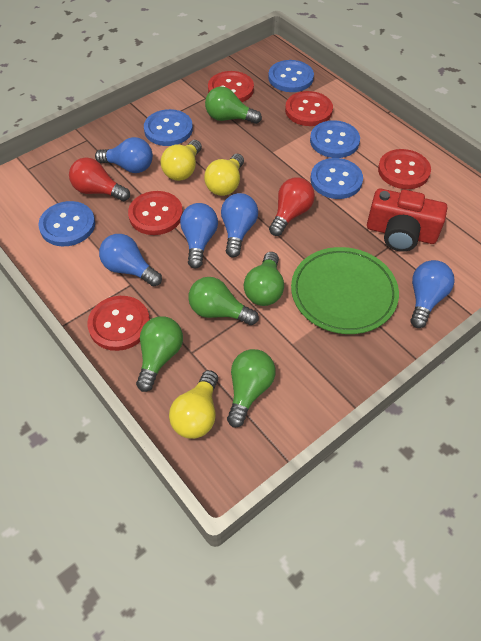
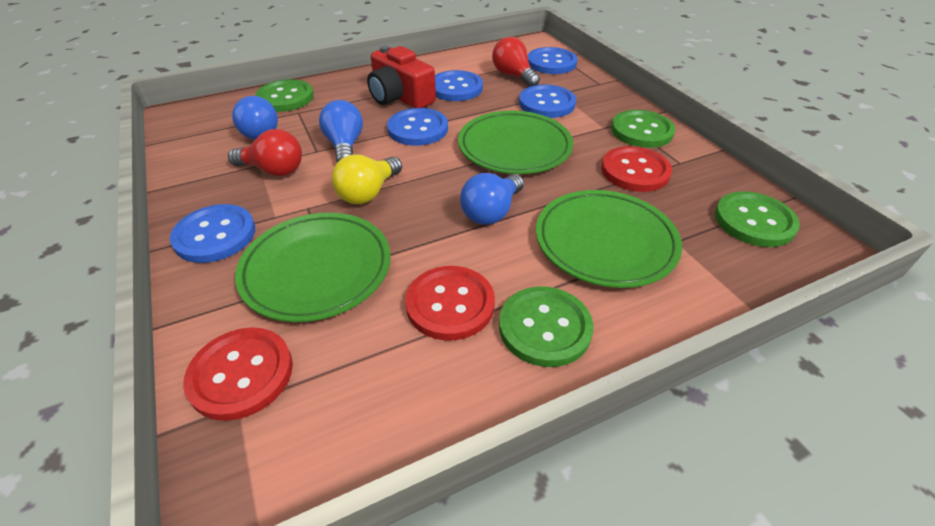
blue light bulb: 5 -> 3
green button: 0 -> 4
green light bulb: 5 -> 0
green plate: 1 -> 3
red button: 5 -> 3
yellow light bulb: 3 -> 1

